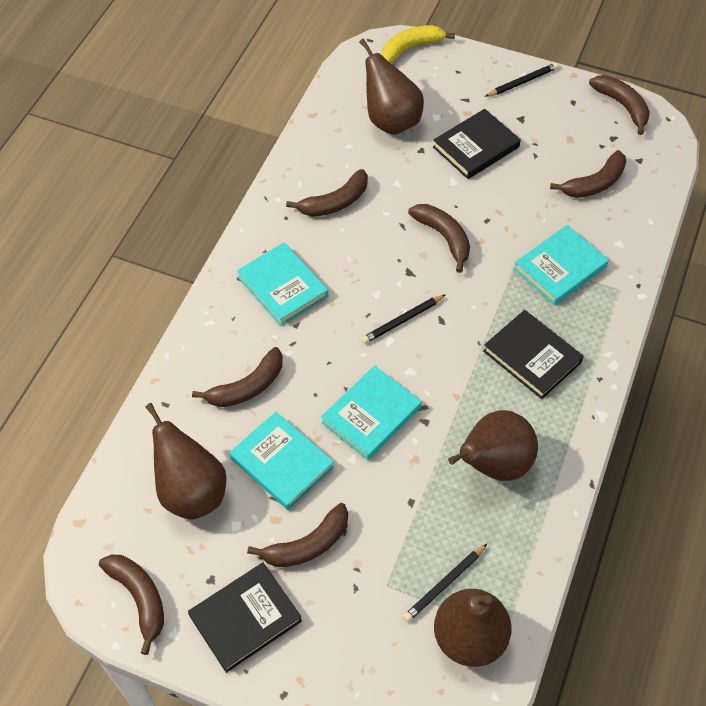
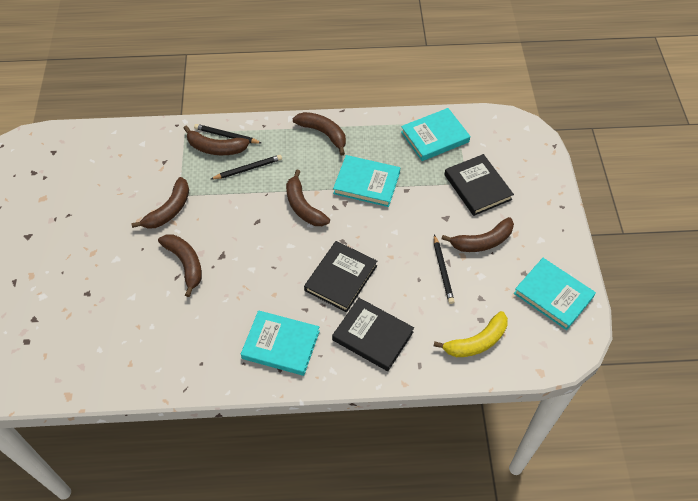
brown banana: 7 -> 6
brown pear: 4 -> 0

